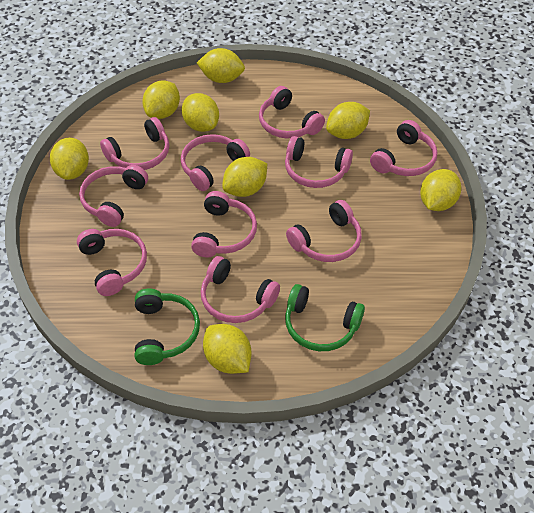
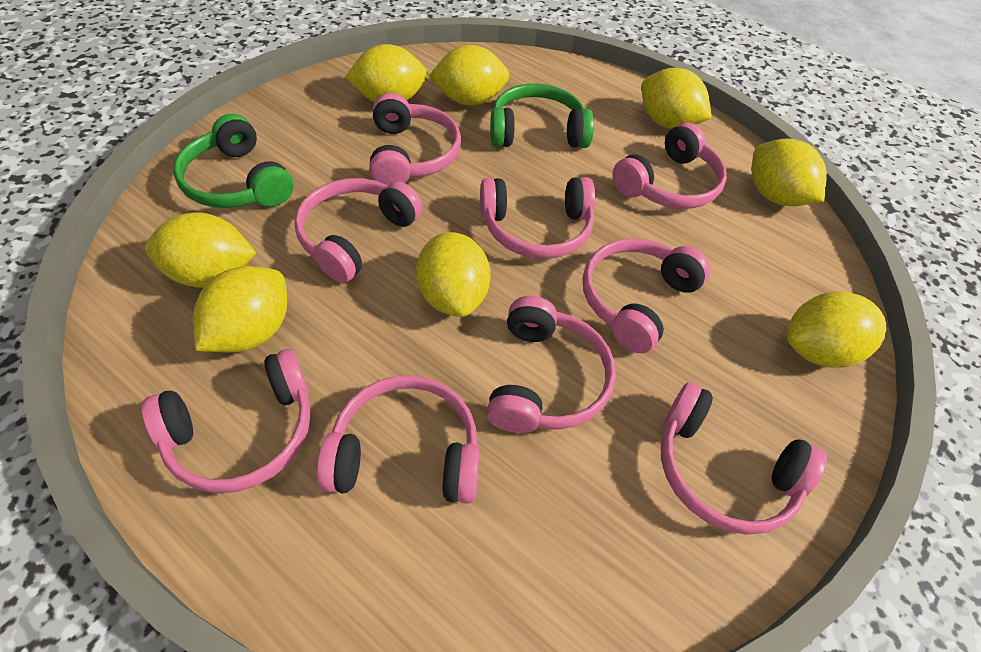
pink headphones: 10 -> 9

